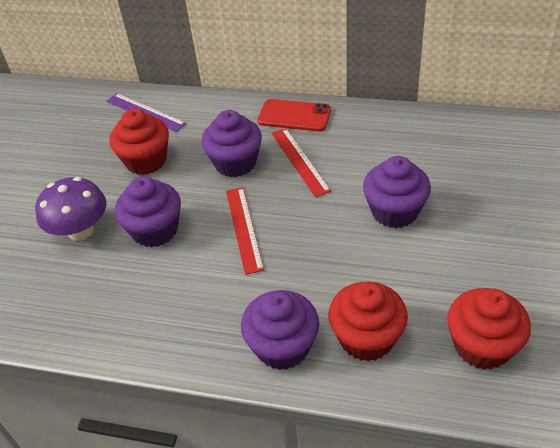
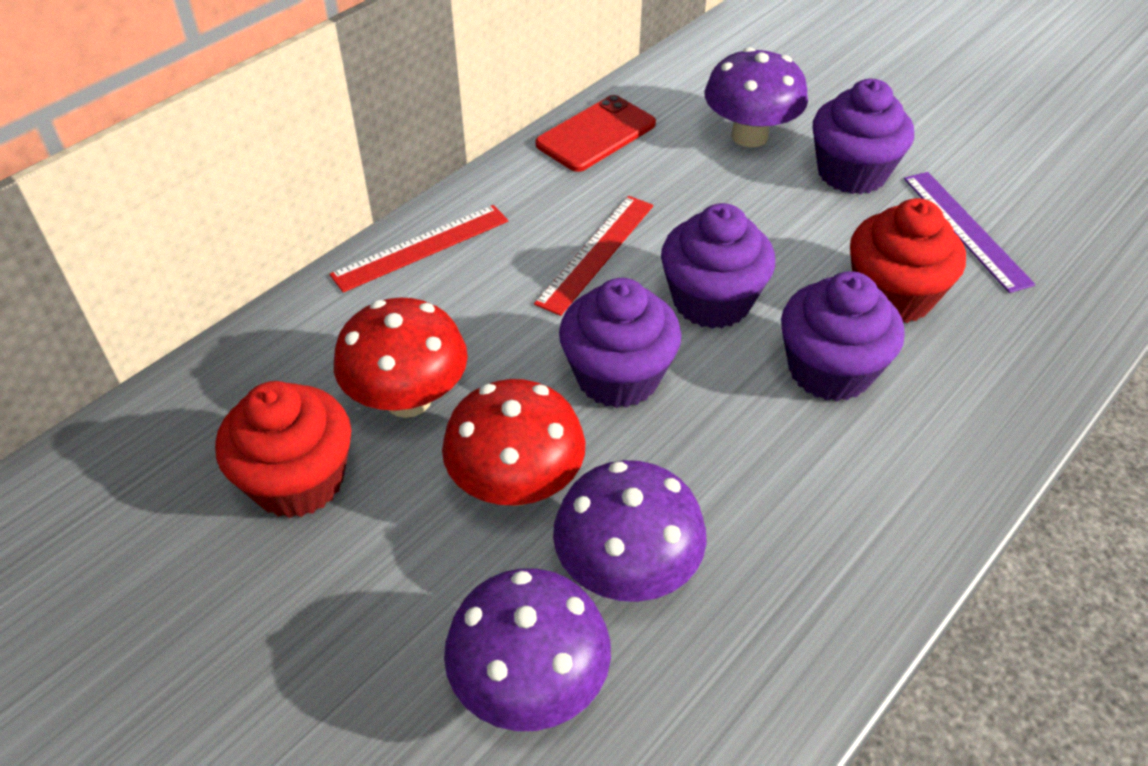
purple mushroom: 1 -> 3
red cupcake: 3 -> 2
red mushroom: 0 -> 2

